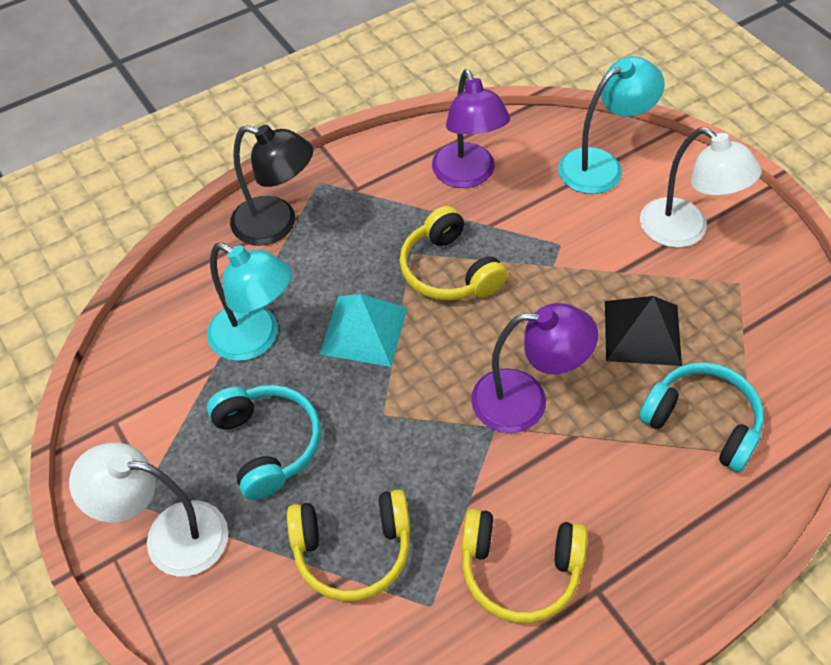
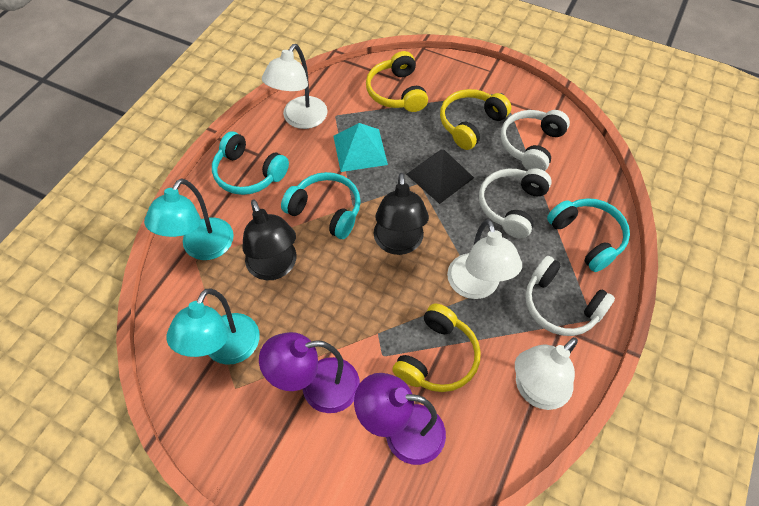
black lamp: 1 -> 2
turquoise headphones: 2 -> 3
white headphones: 0 -> 3
white lamp: 2 -> 3

